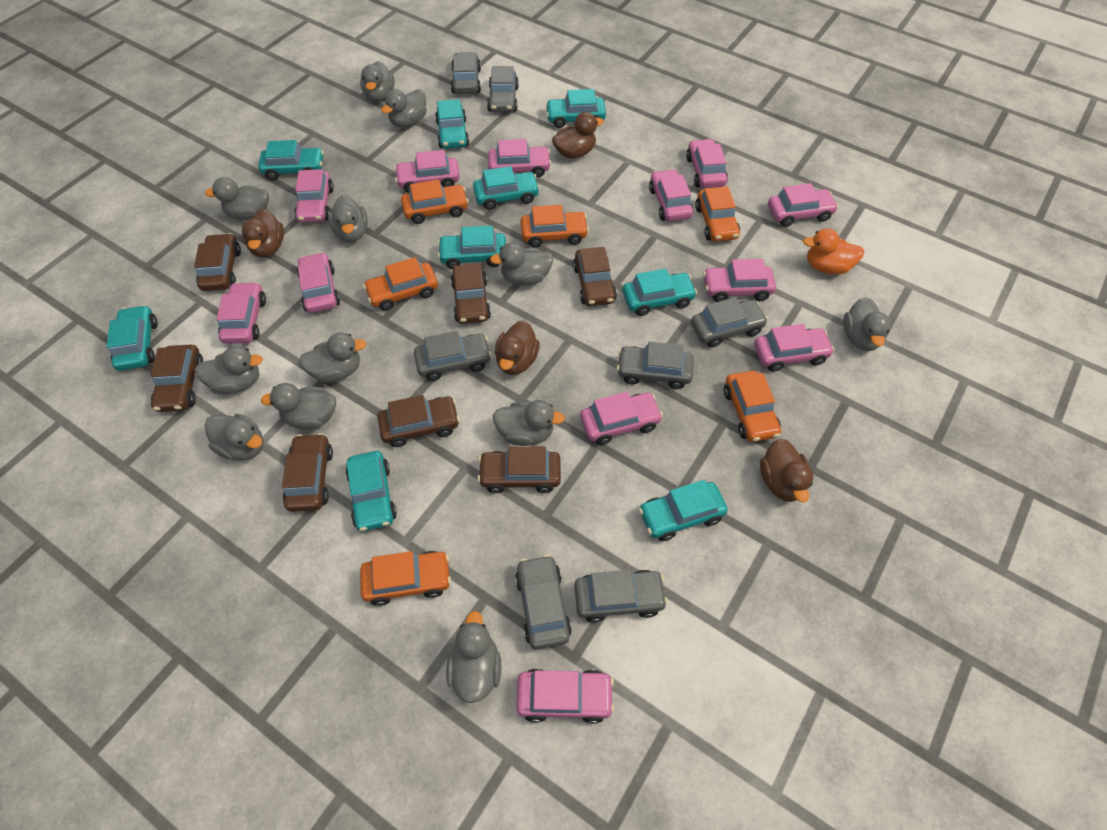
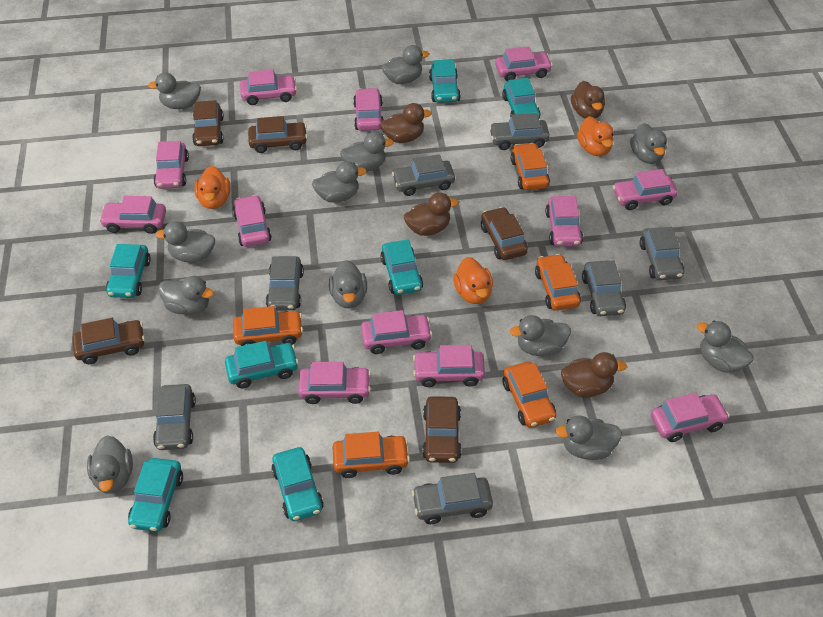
brown car: 7 -> 5
orange car: 6 -> 5
orange duck: 1 -> 3
turquoise car: 9 -> 7

